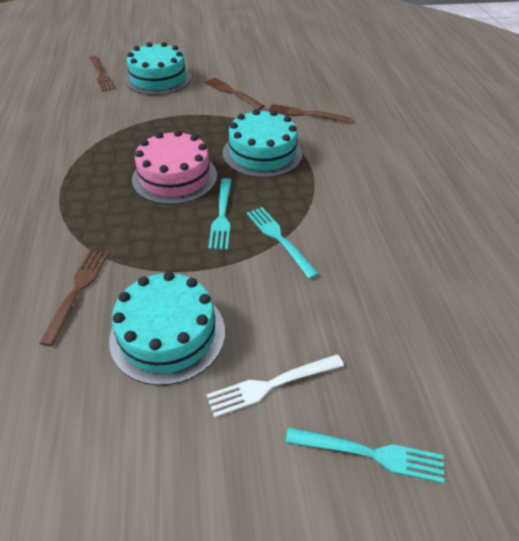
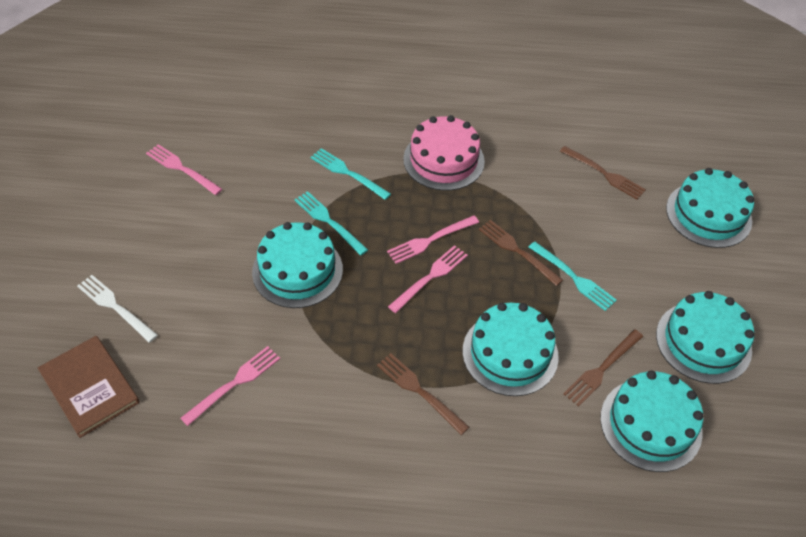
brown book: 0 -> 1
pink fork: 0 -> 4
turquoise cake: 3 -> 5

